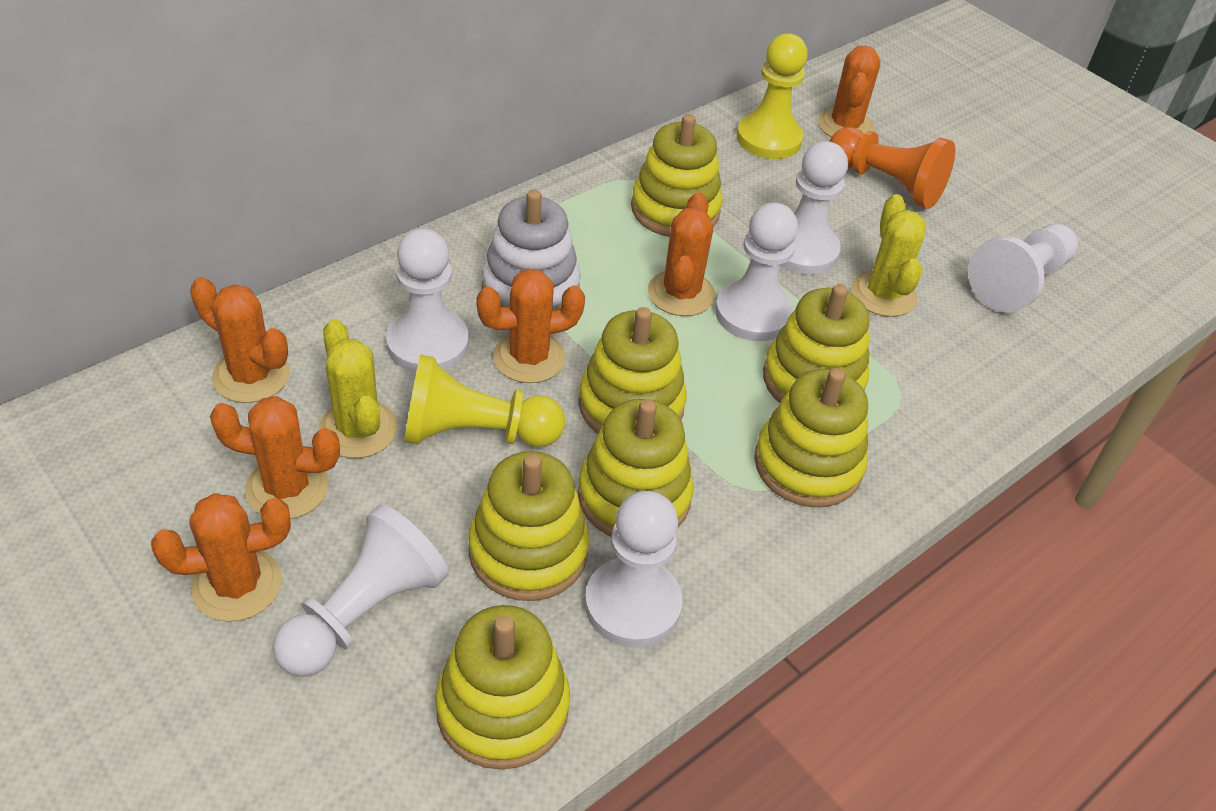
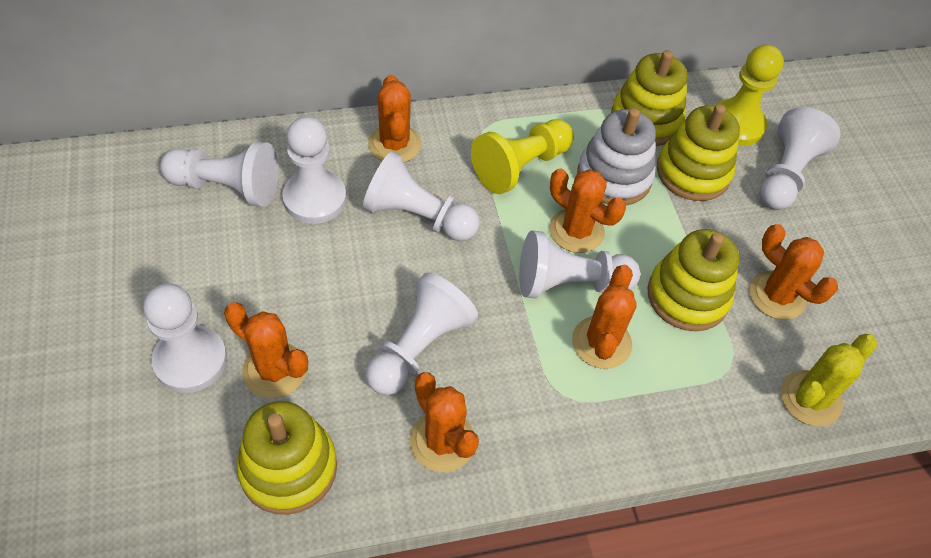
orange pawn: 1 -> 0
white pawn: 6 -> 7
yellow cactus: 2 -> 1
yellow stacking toy: 7 -> 4

